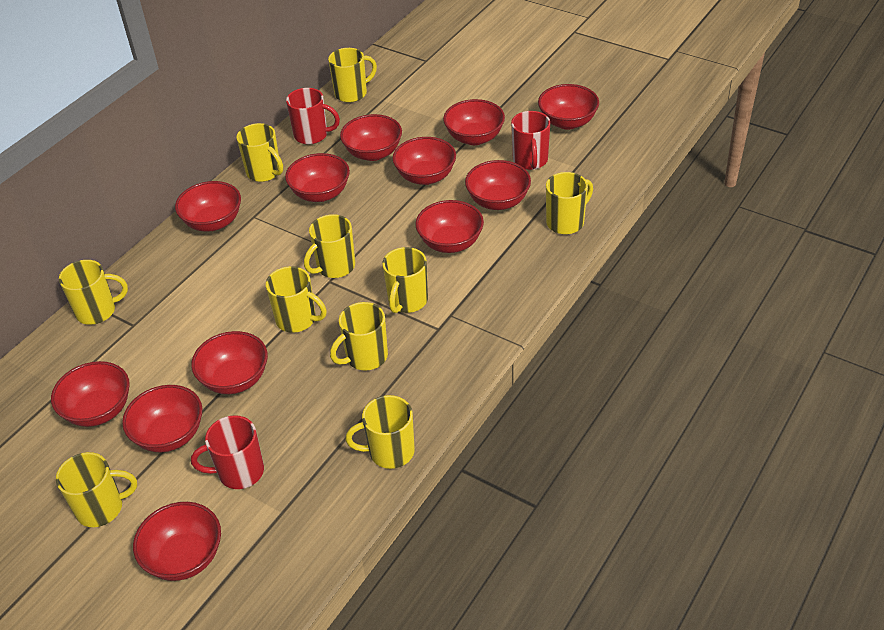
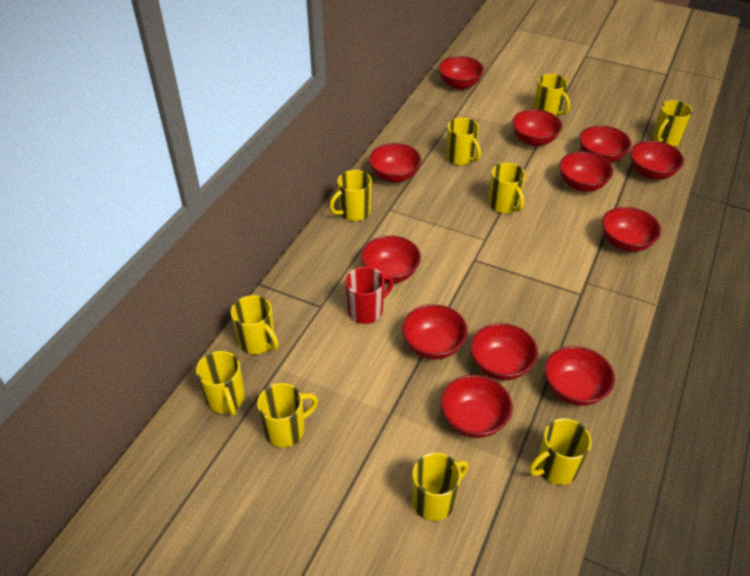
red mug: 3 -> 1

